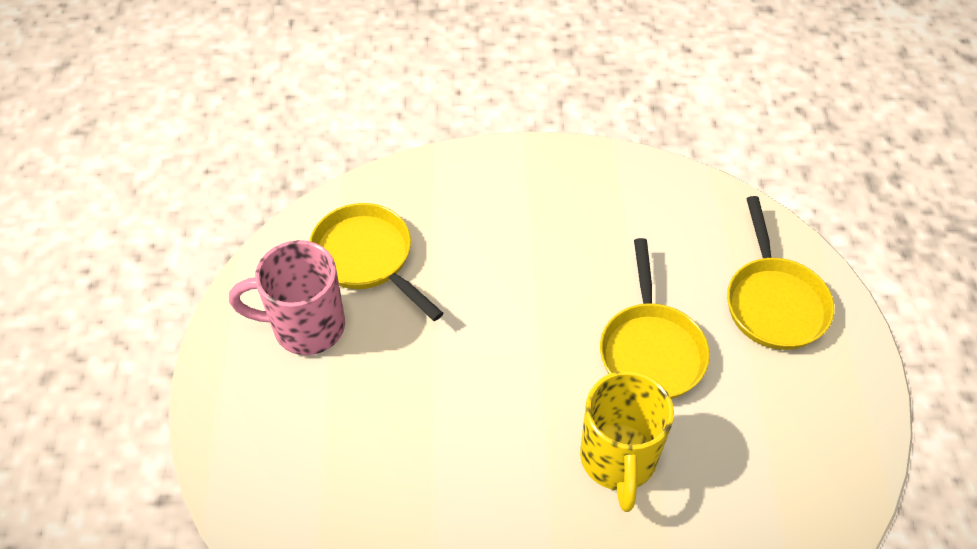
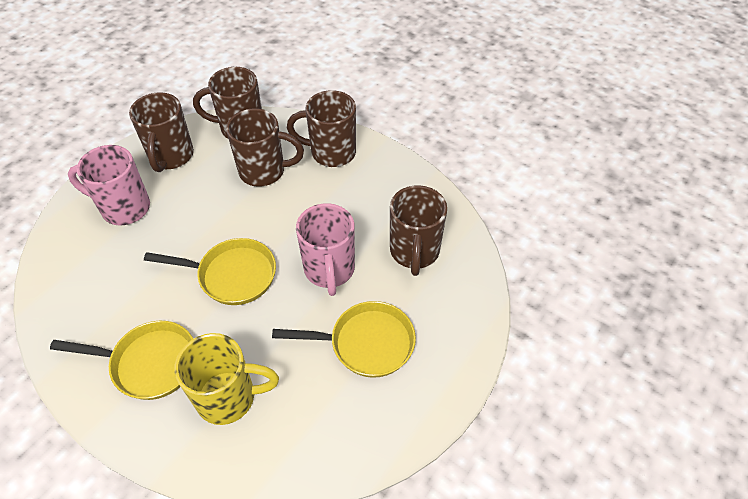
brown mug: 0 -> 5
pink mug: 1 -> 2

